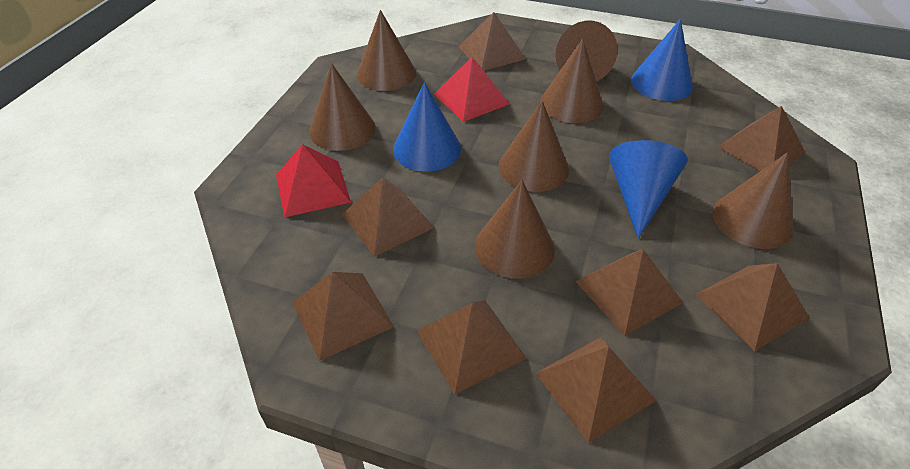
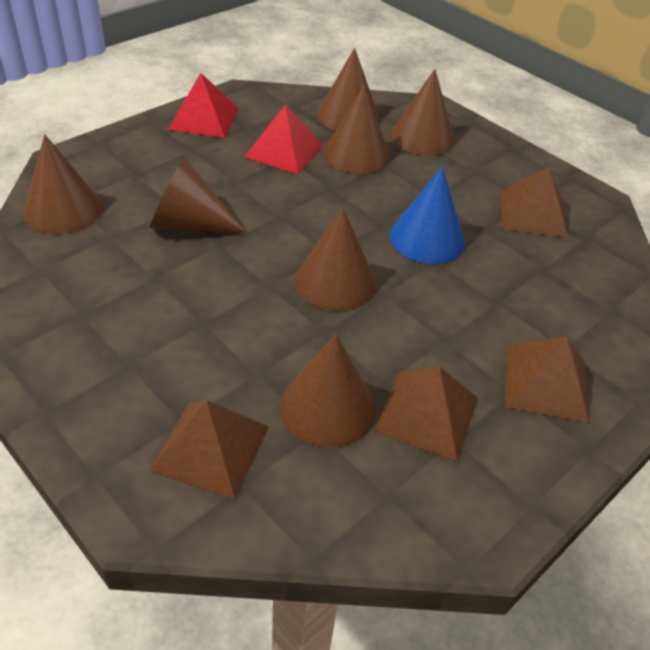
blue cone: 3 -> 1
brown pyramid: 8 -> 4

